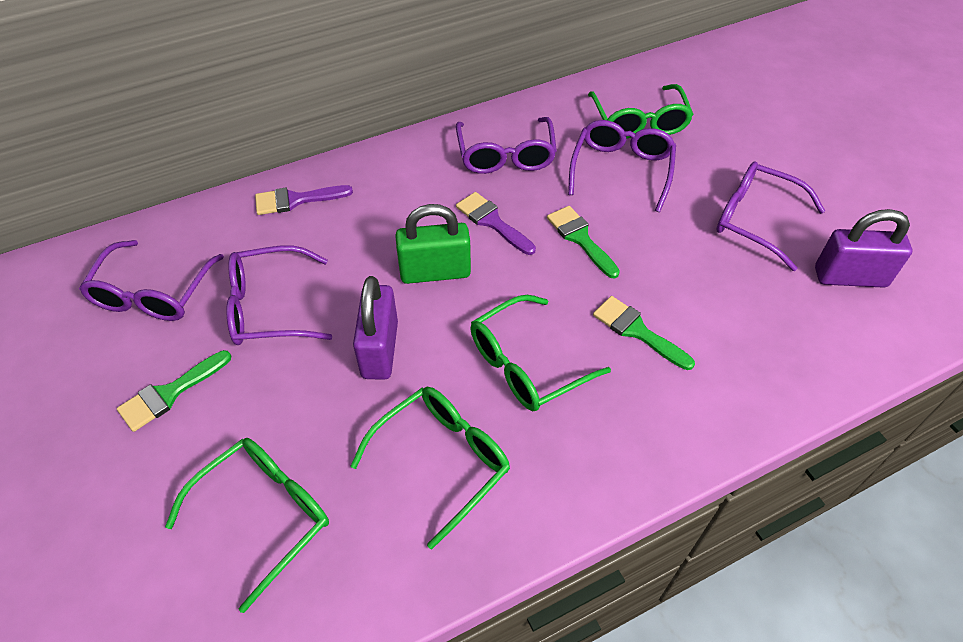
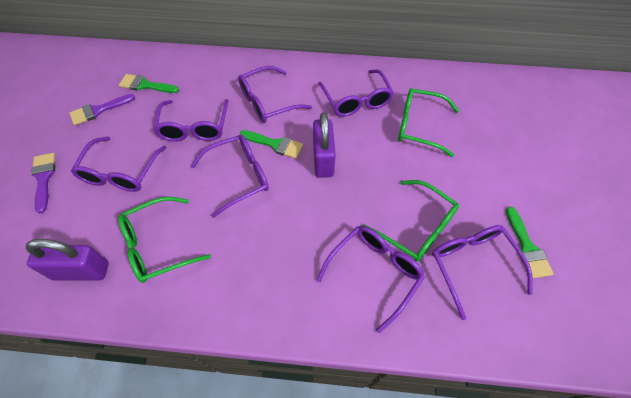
green glasses: 4 -> 3
green padlock: 1 -> 0
purple glasses: 5 -> 7

